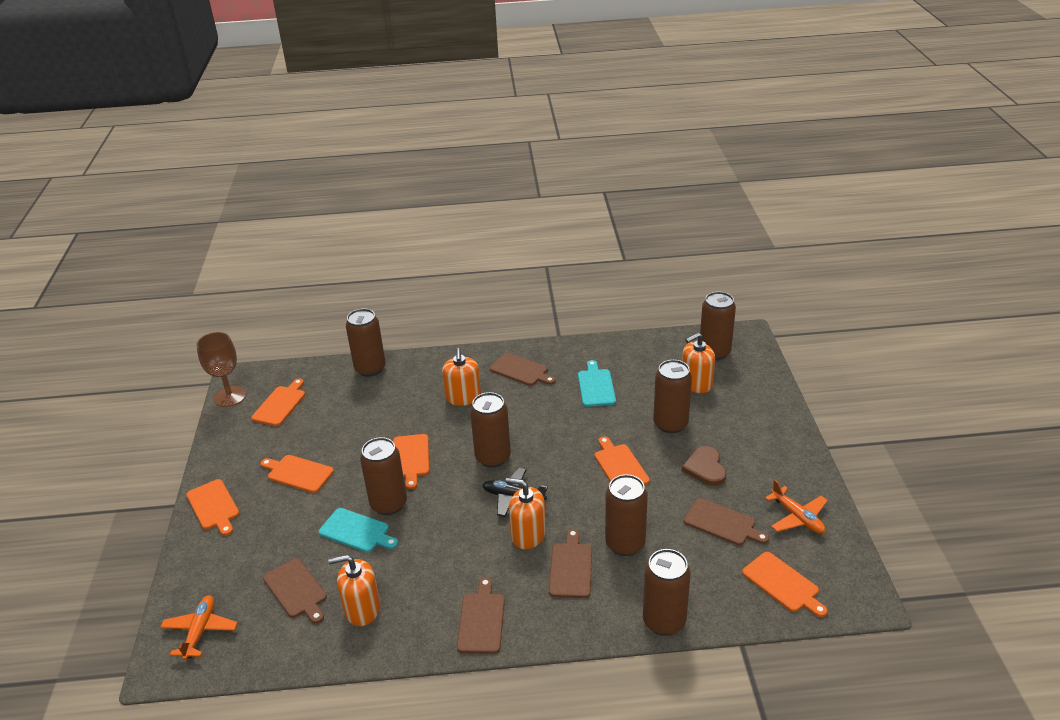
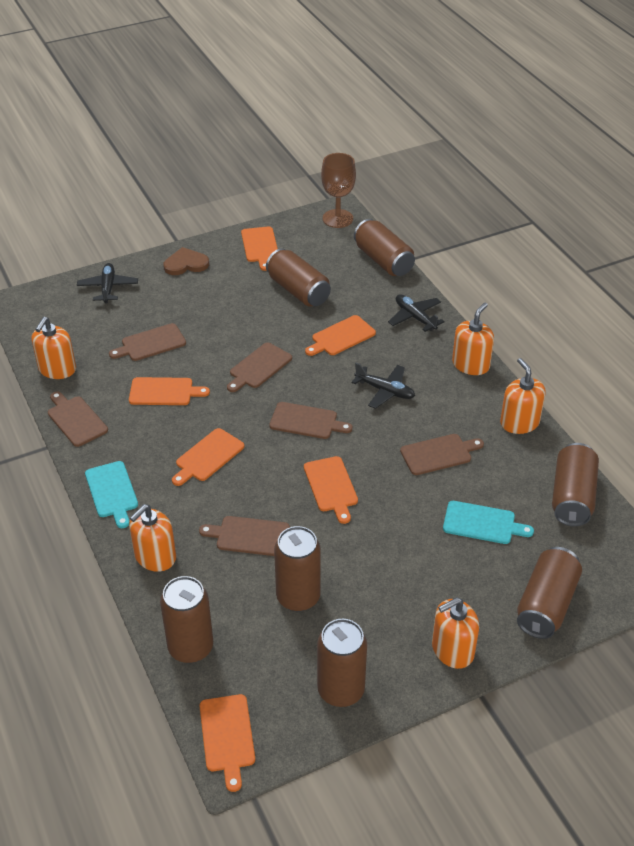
black plane: 1 -> 3
brown cutting board: 5 -> 6
orange plane: 2 -> 0
orange soap dispenser: 4 -> 5

